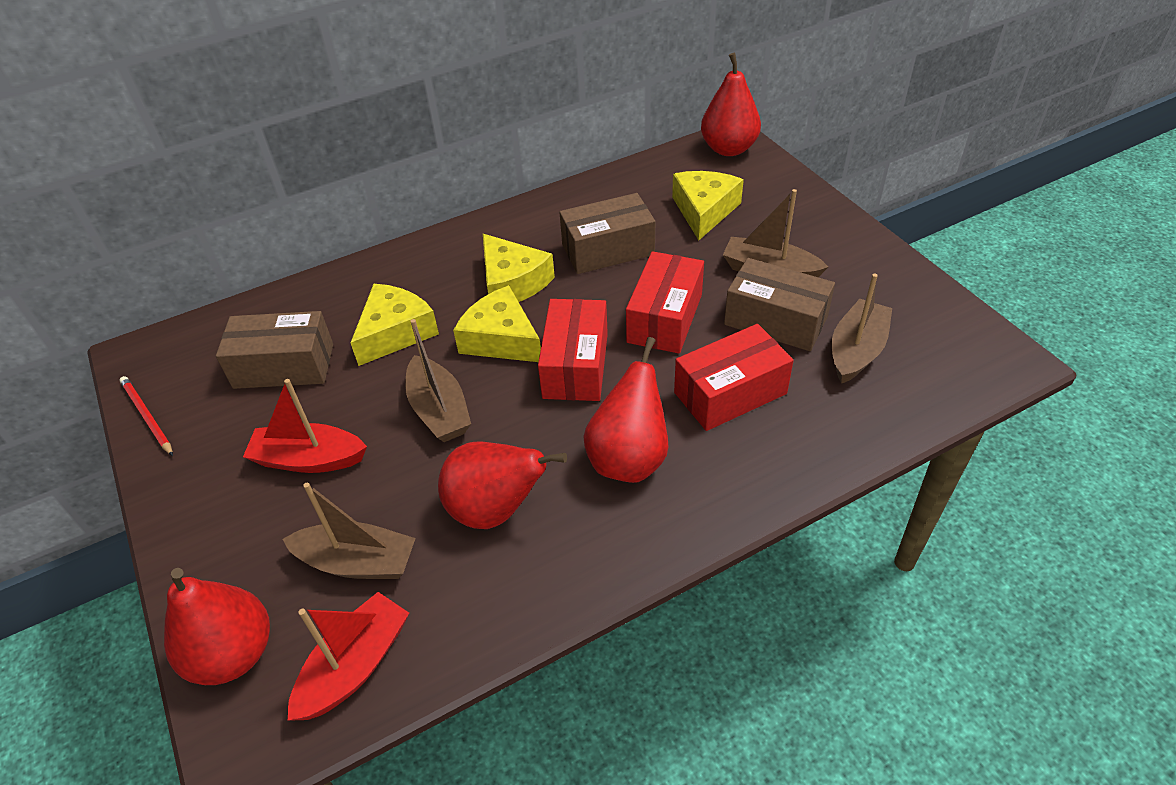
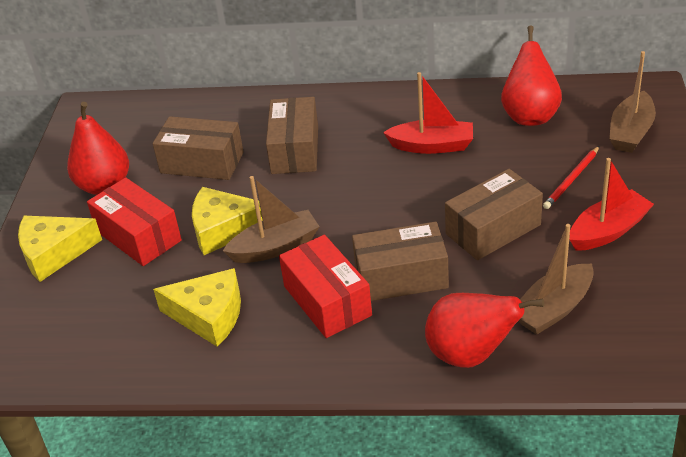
brown boat: 4 -> 3
brown box: 3 -> 4
red box: 3 -> 2
red pear: 4 -> 3
yellow cheese: 4 -> 3

